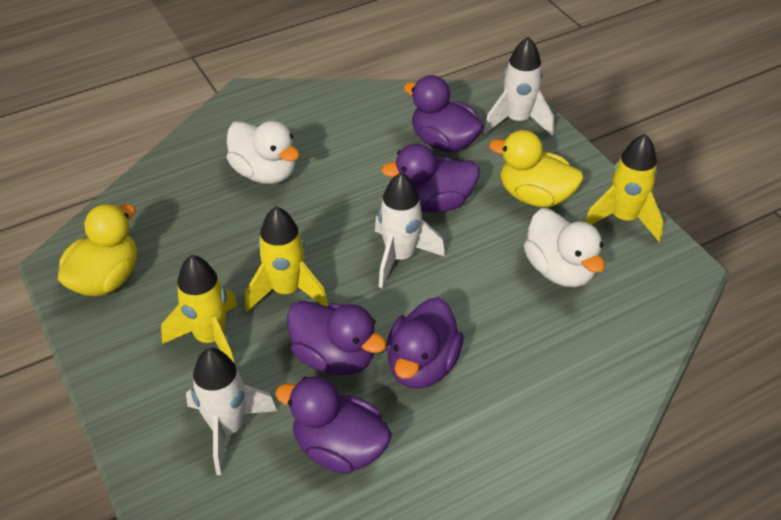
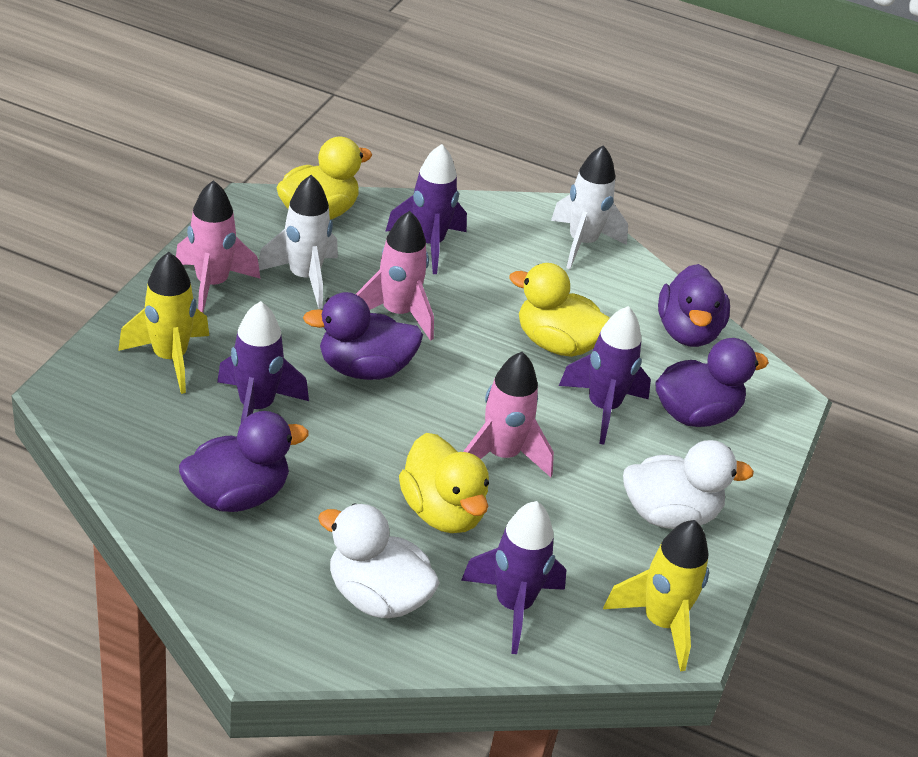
pink rocket: 0 -> 3
purple duck: 5 -> 4
purple rocket: 0 -> 4
white rocket: 3 -> 2
yellow duck: 2 -> 3
yellow rocket: 3 -> 2

